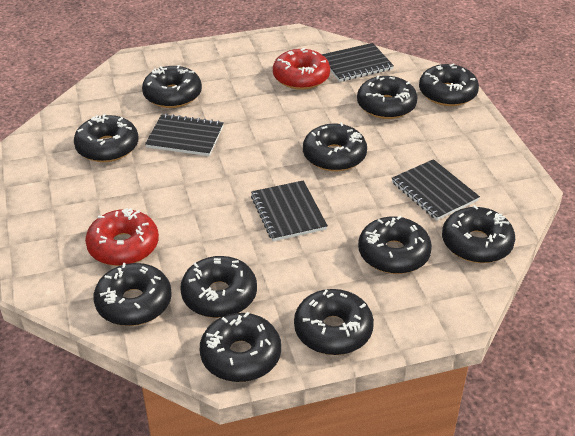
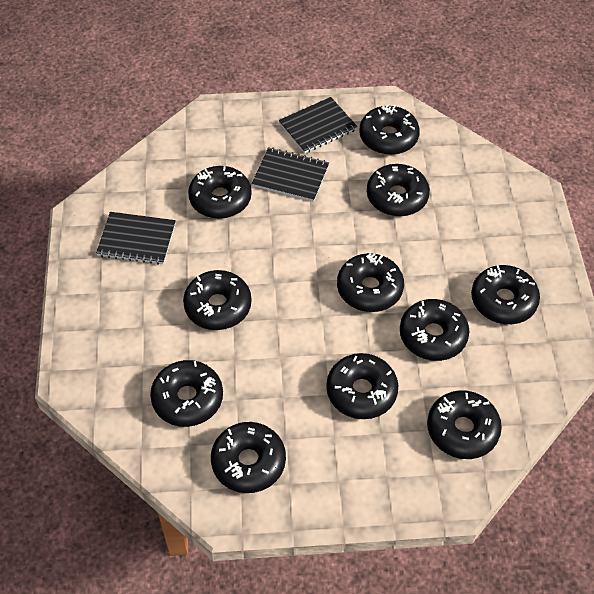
black notebook: 4 -> 3
red donut: 2 -> 0

